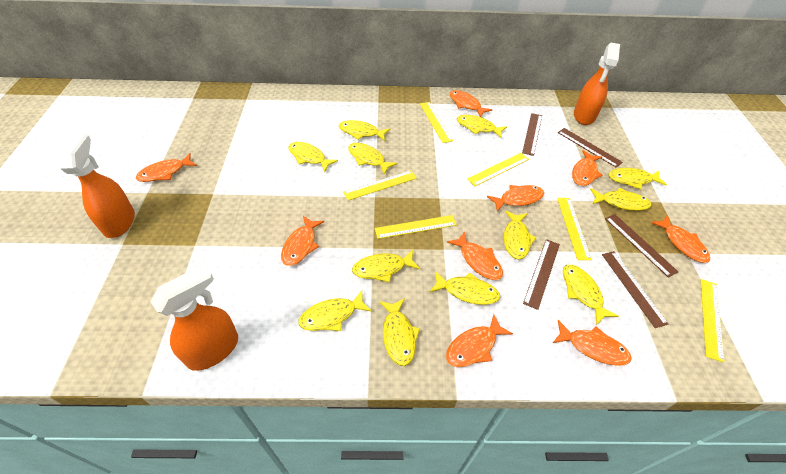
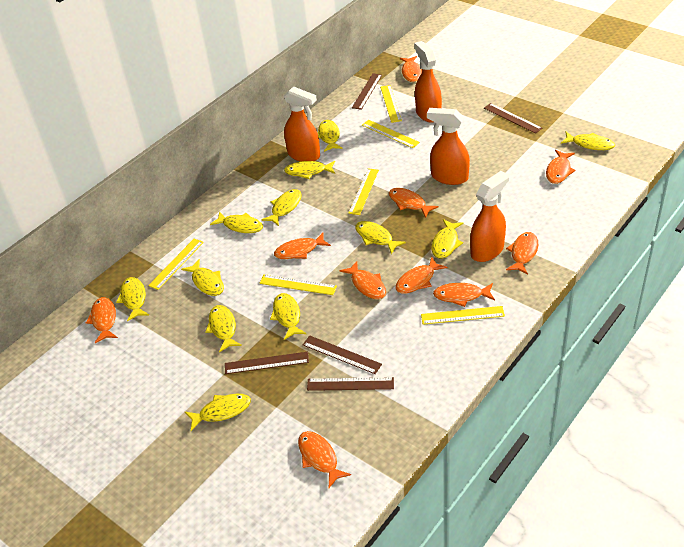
orange fish: 9 -> 10
orange spray bottle: 3 -> 4

